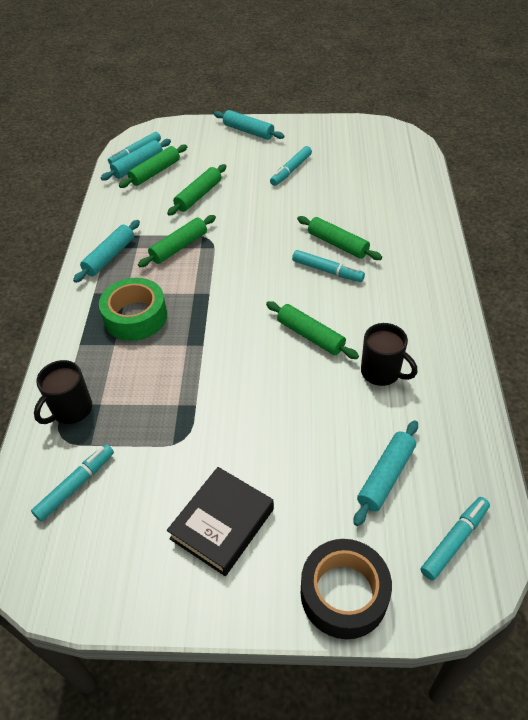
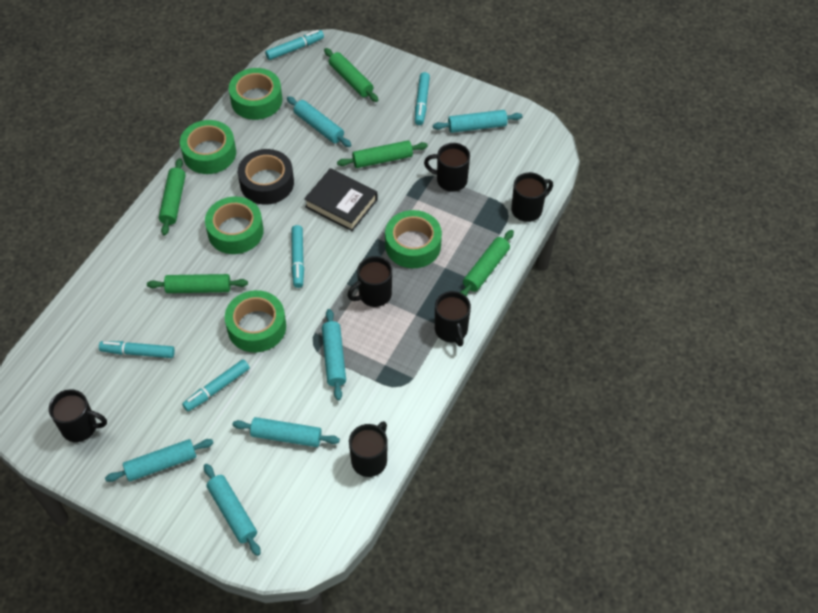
black mug: 2 -> 6
green tape: 1 -> 5
turquoise rolling pin: 4 -> 6

